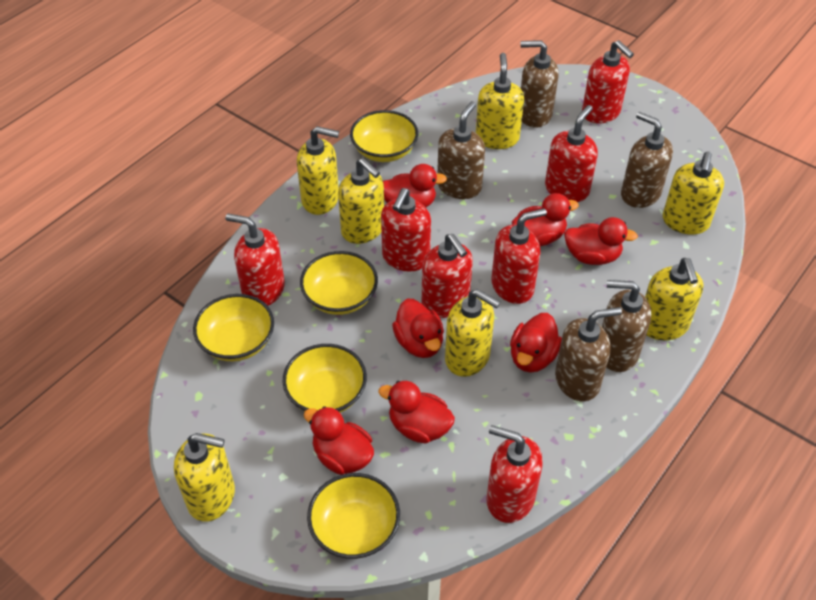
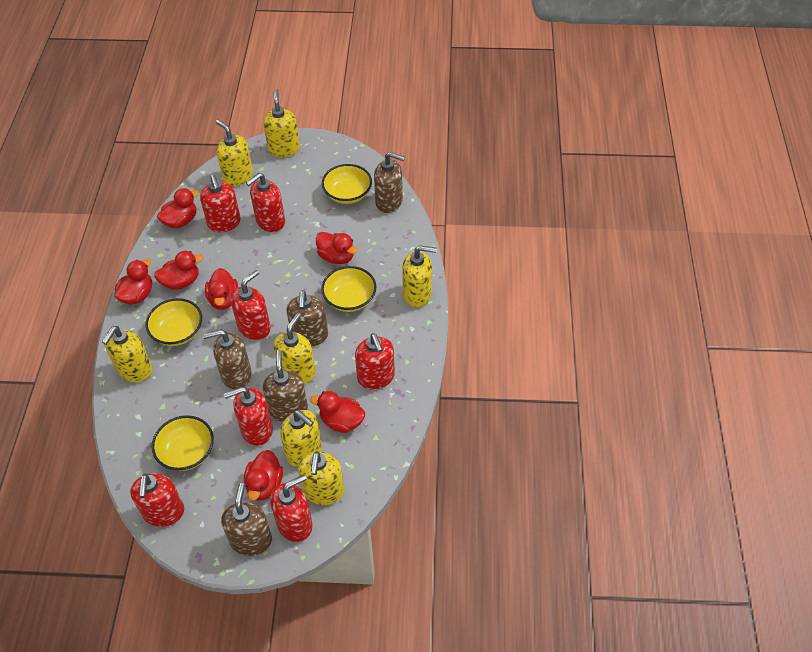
yellow bowl: 5 -> 4

